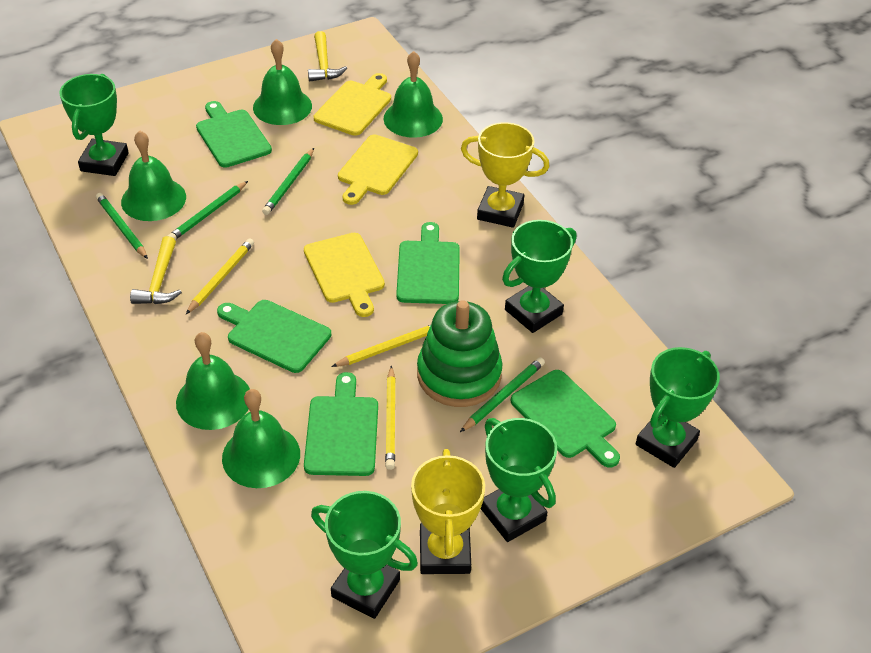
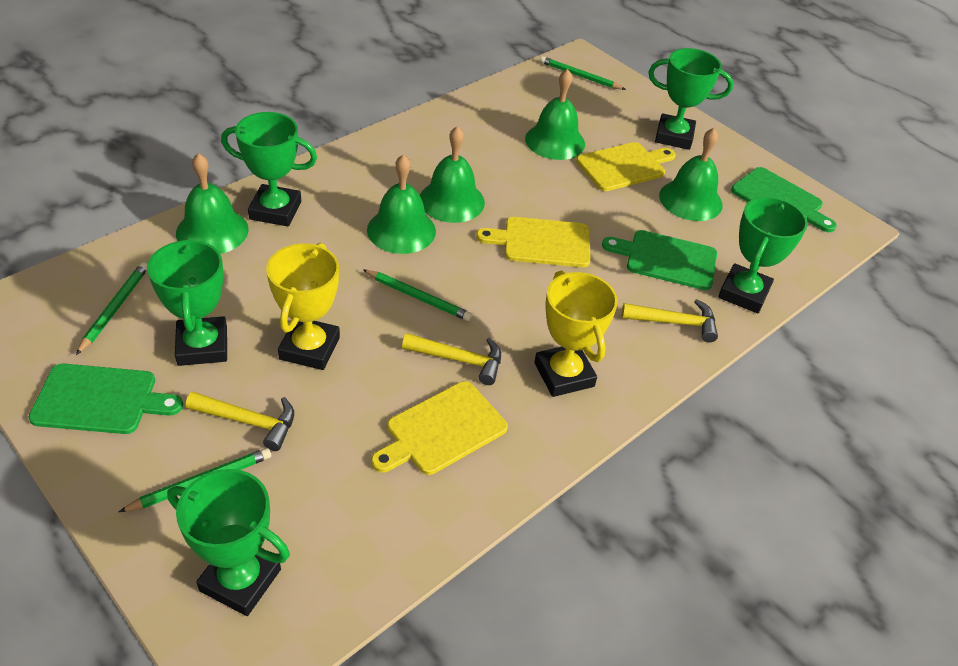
green cutting board: 5 -> 3
green stacking toy: 1 -> 0
yellow hammer: 2 -> 3
yellow pencil: 3 -> 0

